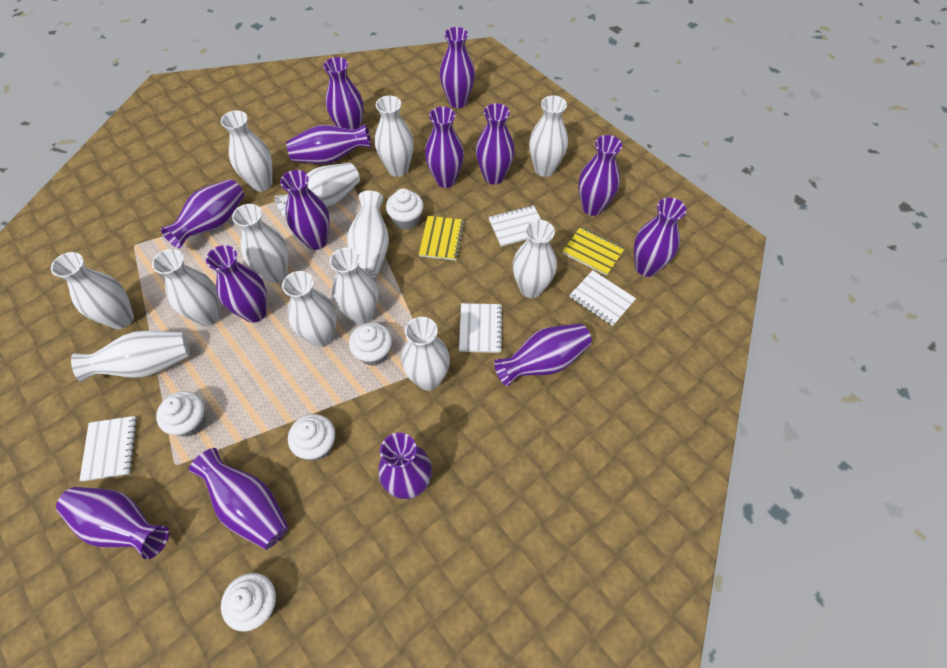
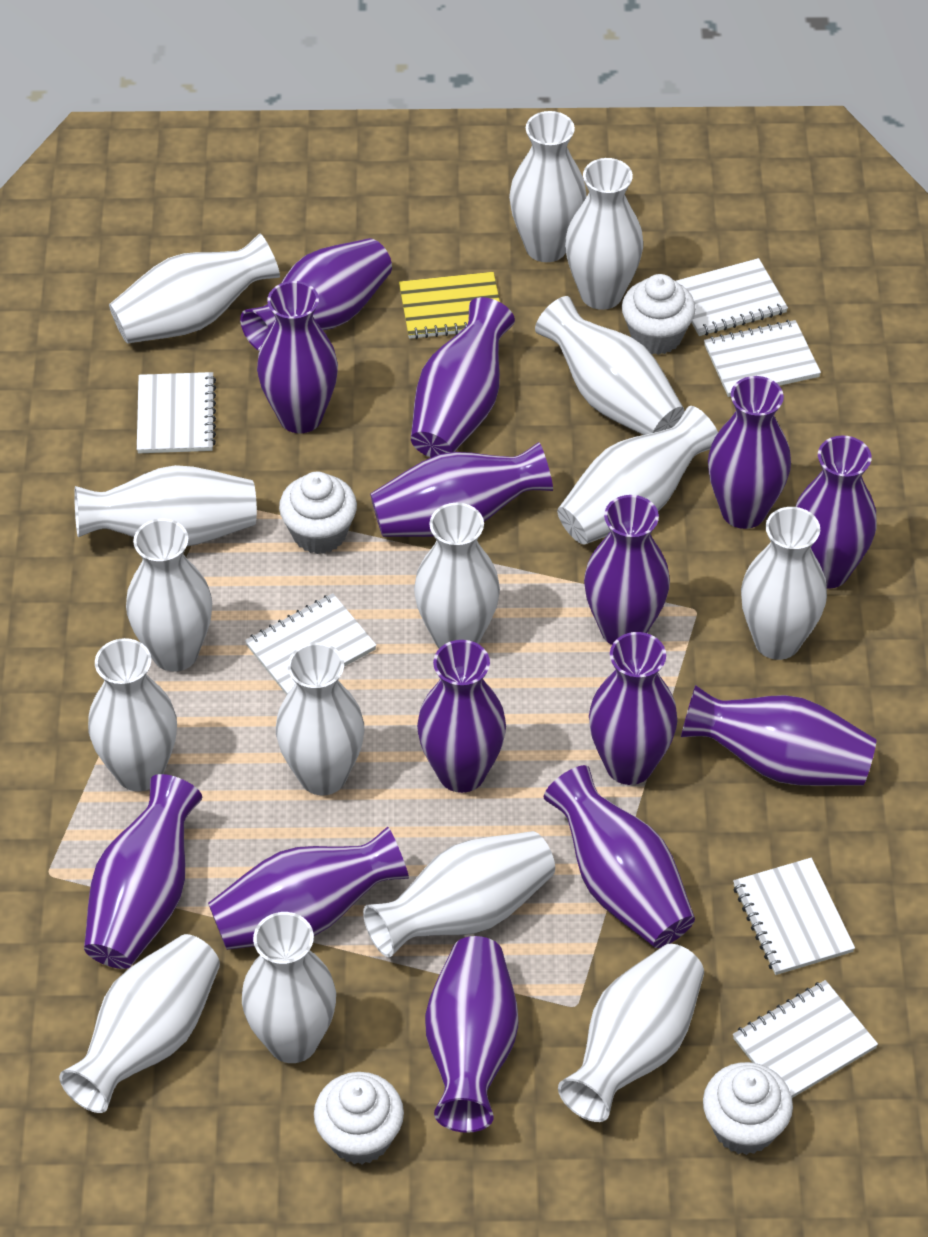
white cupcake: 5 -> 4
white notebook: 4 -> 6
white vase: 13 -> 15
yellow notebook: 2 -> 1

